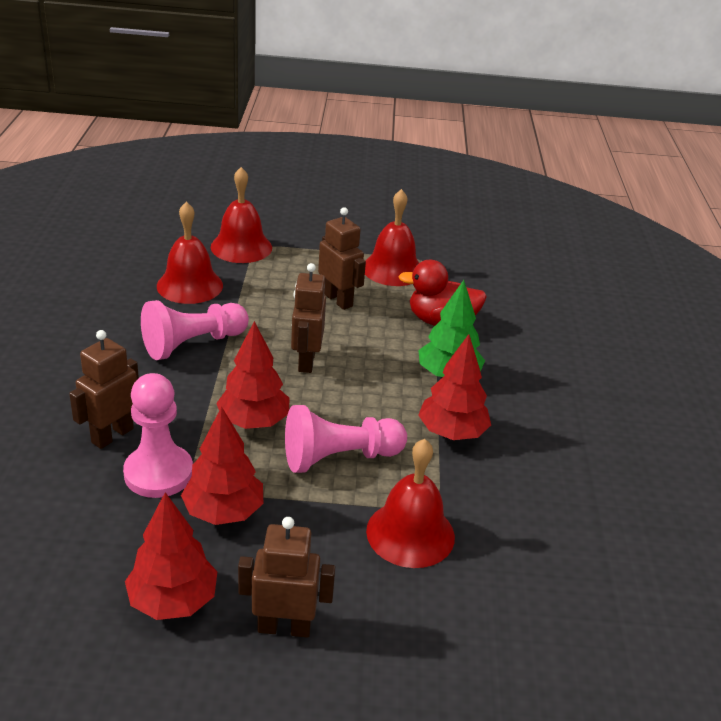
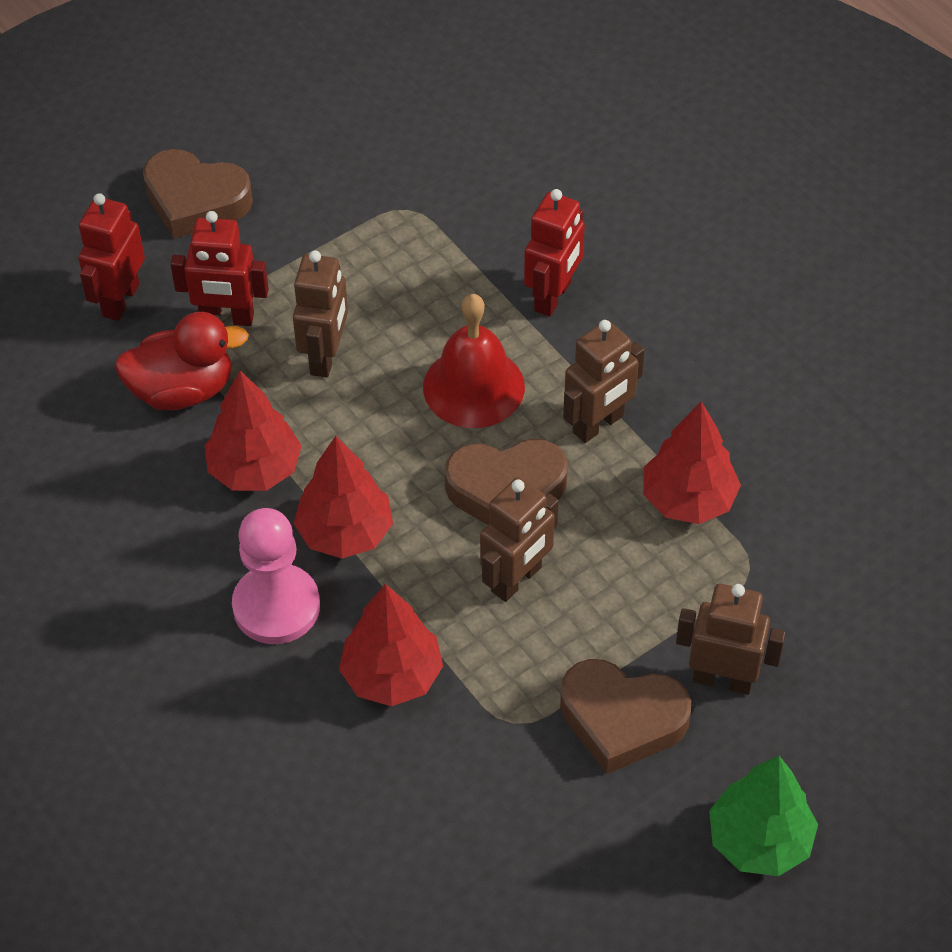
brown heart: 0 -> 3
pink pawn: 3 -> 1
red bell: 4 -> 1
red robot: 0 -> 3

